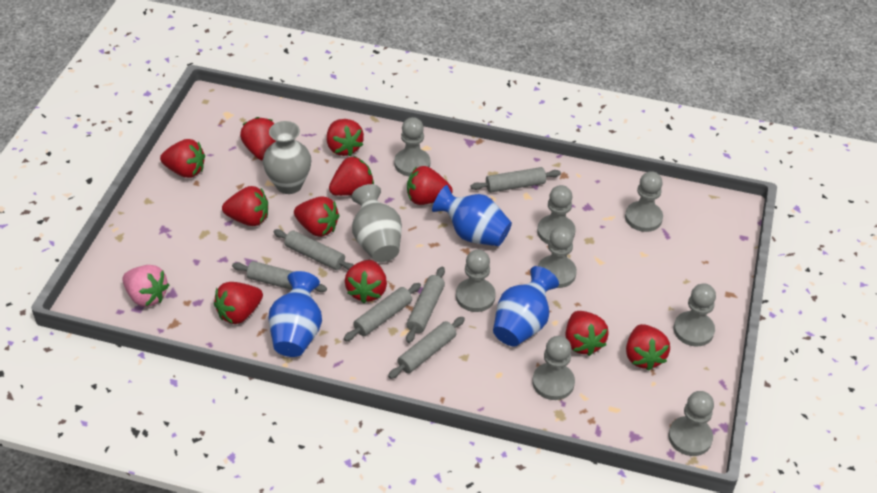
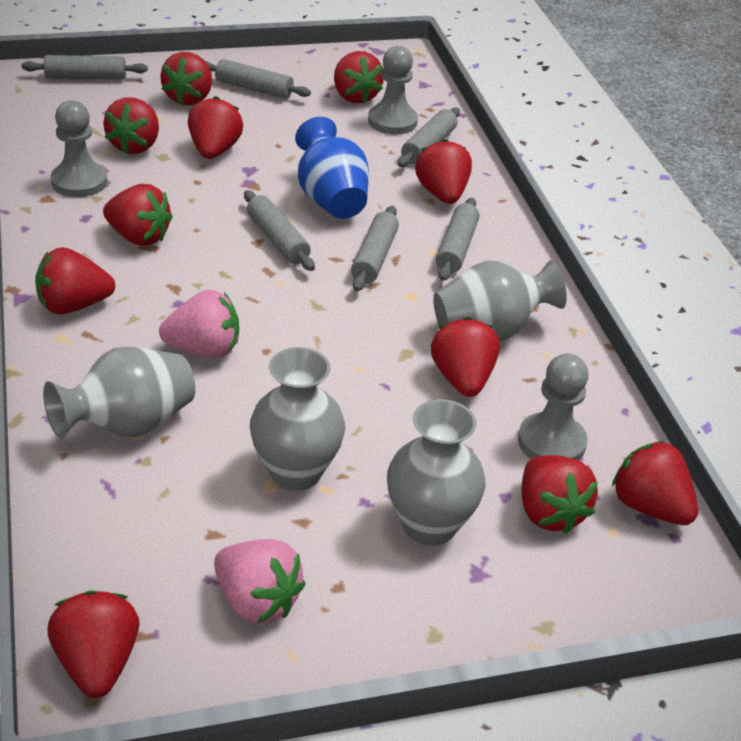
blue vase: 3 -> 1
grey pawn: 8 -> 3
grey vase: 2 -> 4
pink strawberry: 1 -> 2

